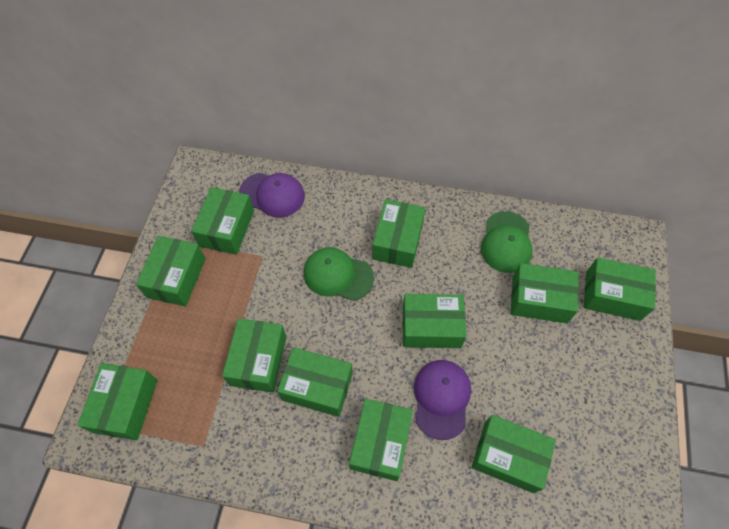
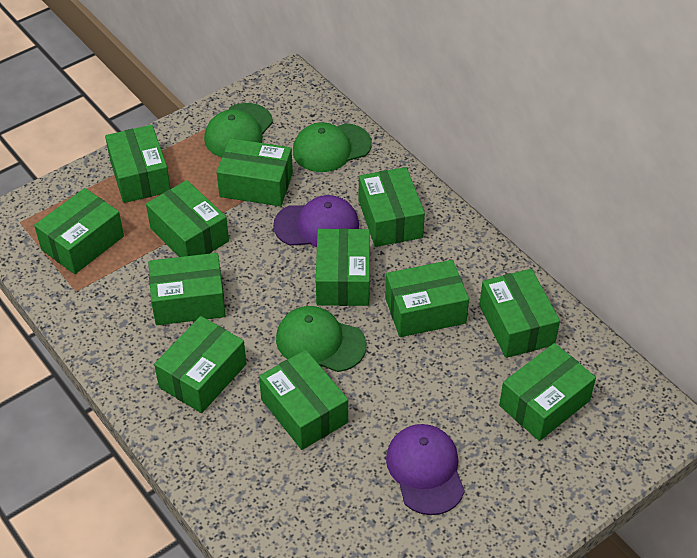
green box: 11 -> 12
green cap: 2 -> 3

